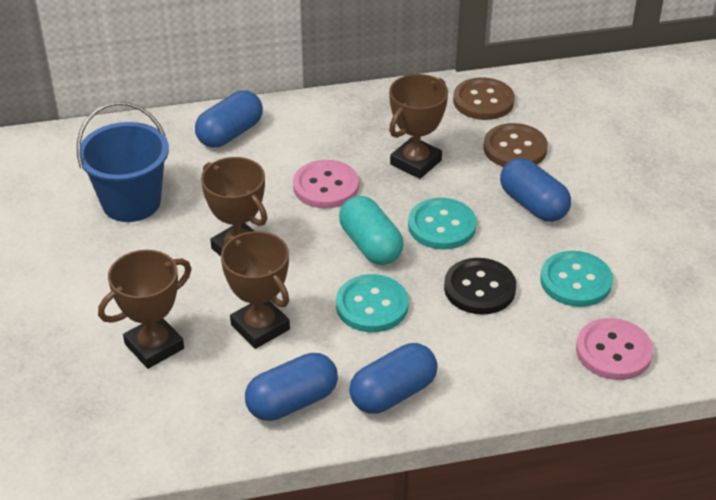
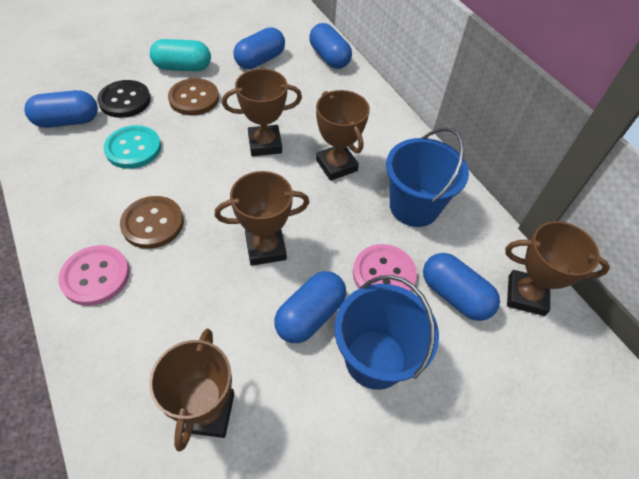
blue bucket: 1 -> 2
blue capsule: 4 -> 5
brown trophy: 4 -> 5
turquoise button: 3 -> 1

